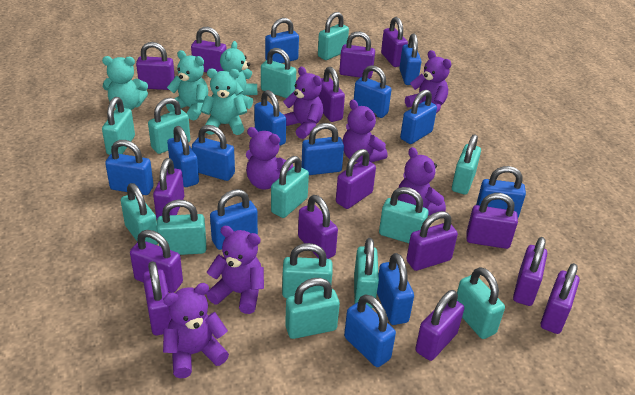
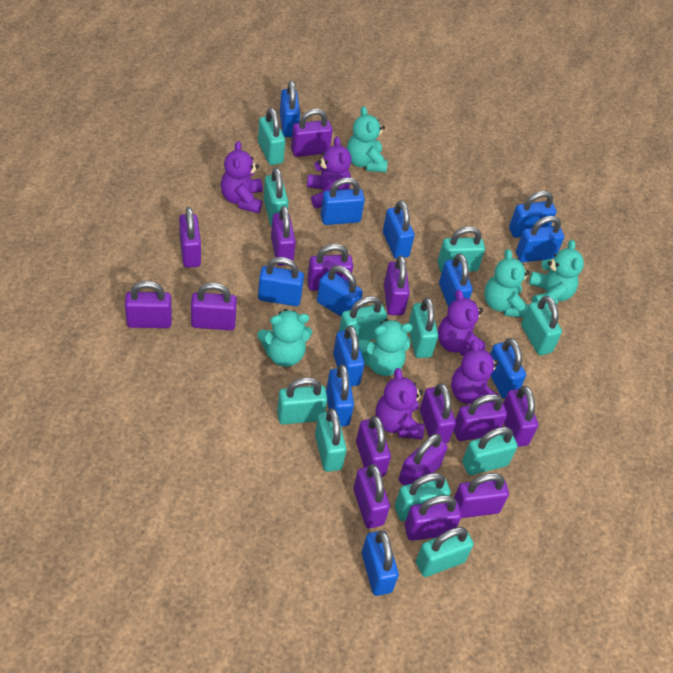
blue padlock: 13 -> 12
purple teddy bear: 7 -> 5
turquoise padlock: 13 -> 11
turquoise teddy bear: 4 -> 5

